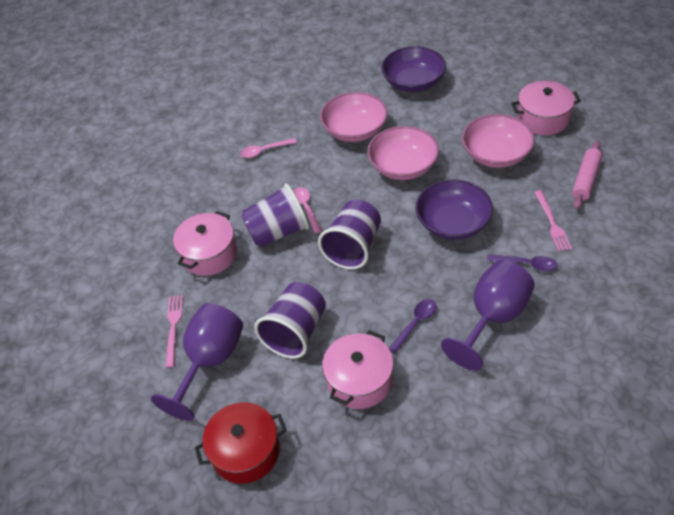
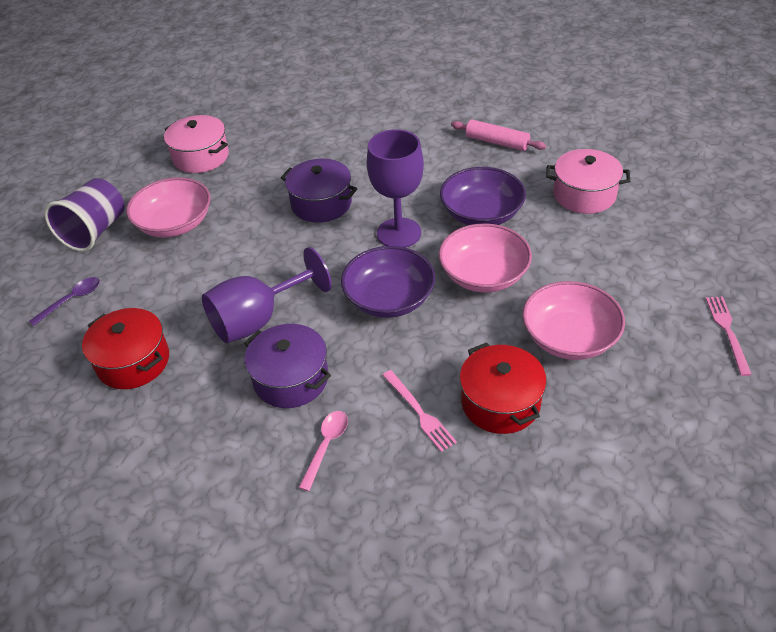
pink pot: 3 -> 2
pink spoon: 2 -> 1
purple cup: 3 -> 1
purple pot: 0 -> 2
purple spoon: 2 -> 1
red pot: 1 -> 2

